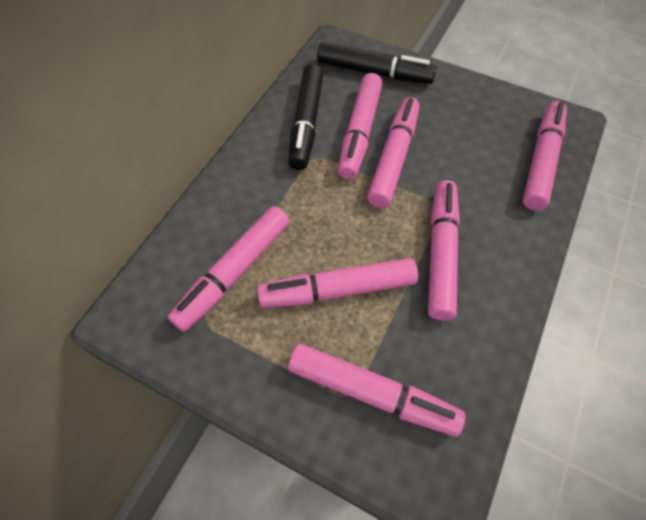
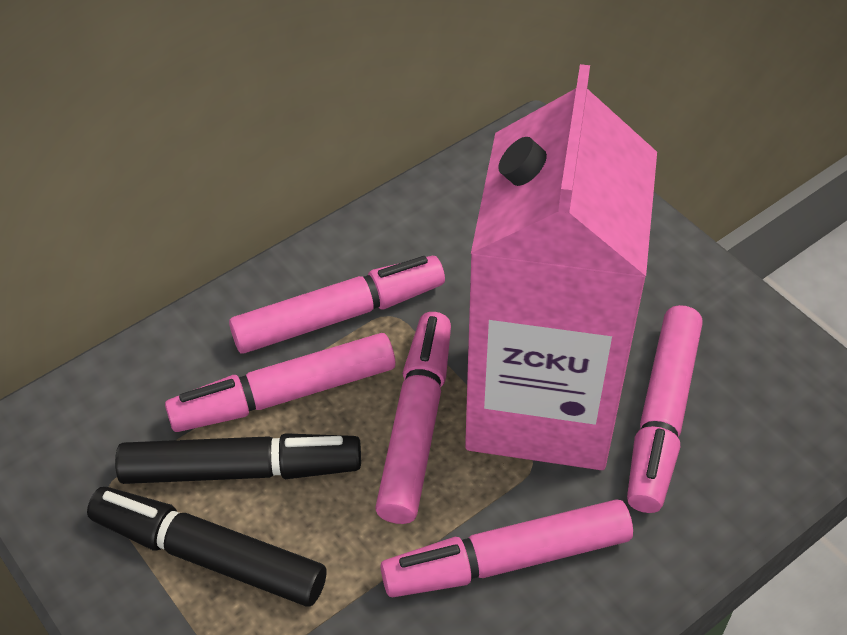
pink carton: 0 -> 1
pink marker: 7 -> 5

